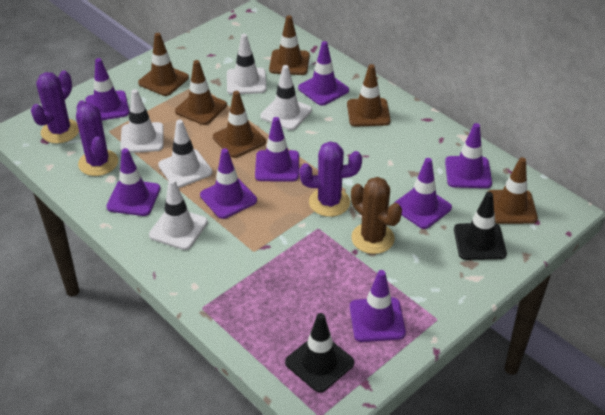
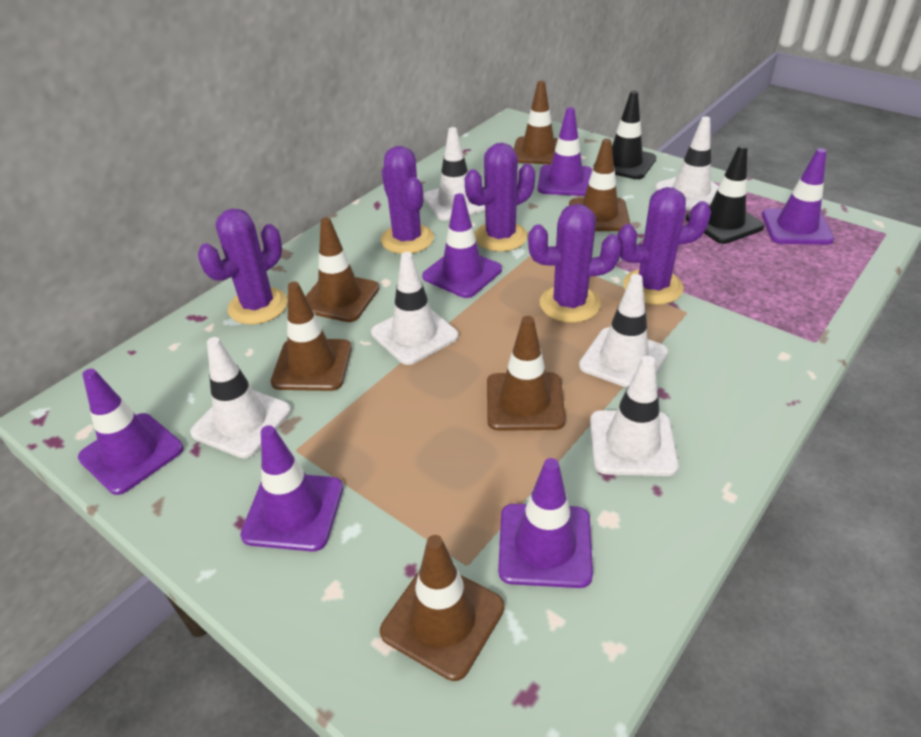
brown cactus: 1 -> 0
purple cactus: 3 -> 5
purple traffic cone: 8 -> 6
white traffic cone: 5 -> 6

